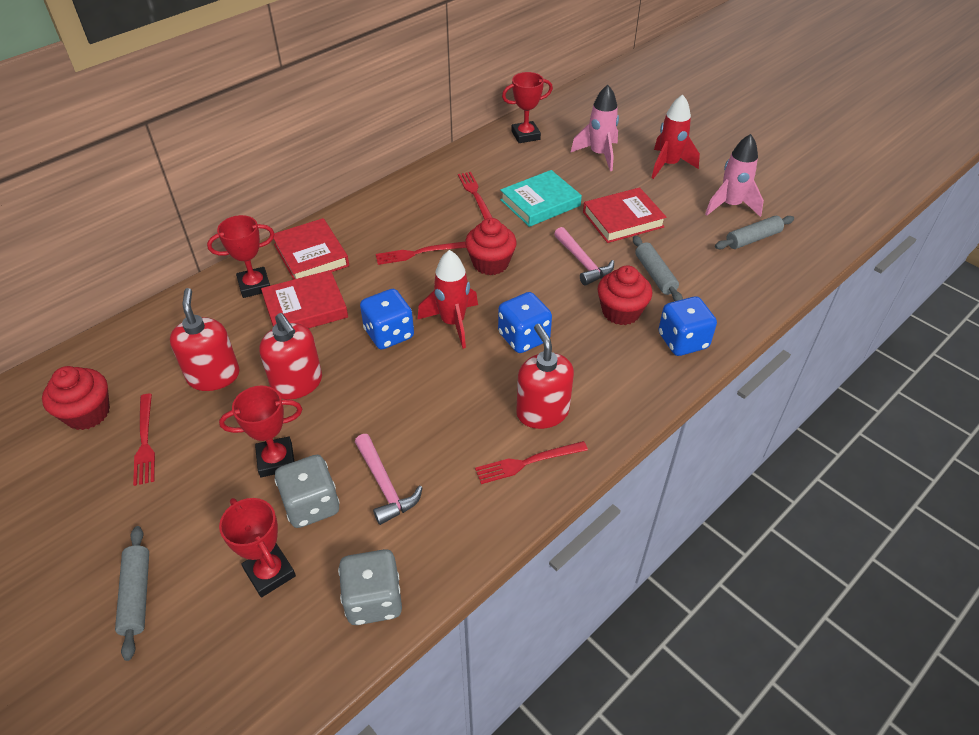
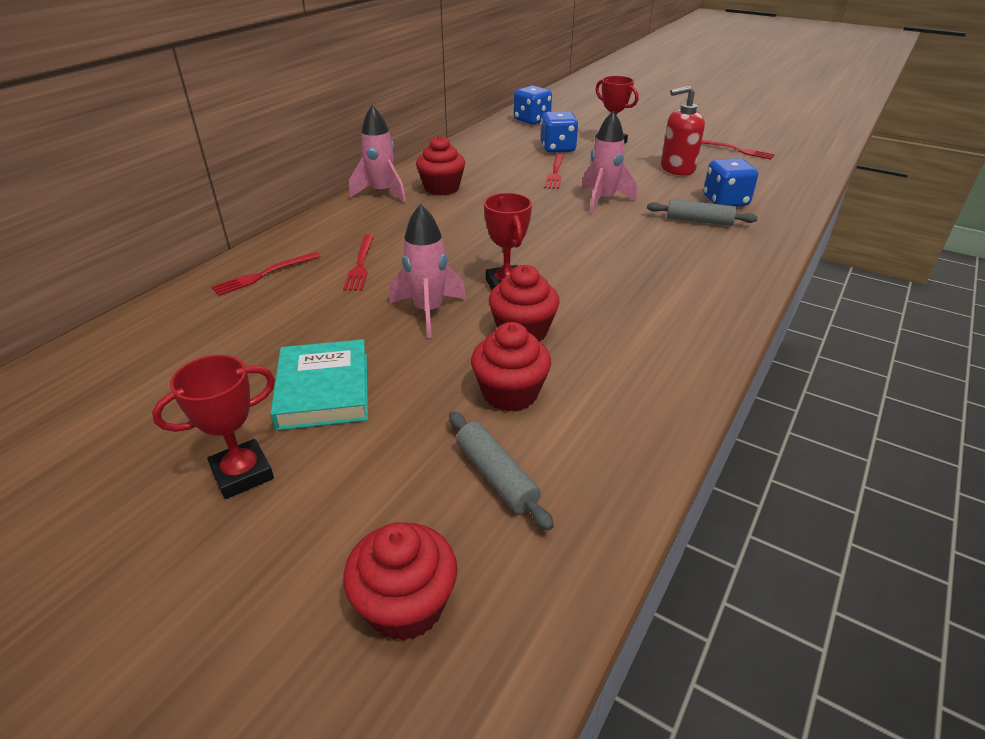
grey dice: 2 -> 0
grey rolling pin: 3 -> 2
pink hammer: 2 -> 0
pink rocket: 2 -> 3
red book: 3 -> 0
red cupcake: 3 -> 4
red rocket: 2 -> 0
red soap dispenser: 3 -> 1
red trophy: 4 -> 3

